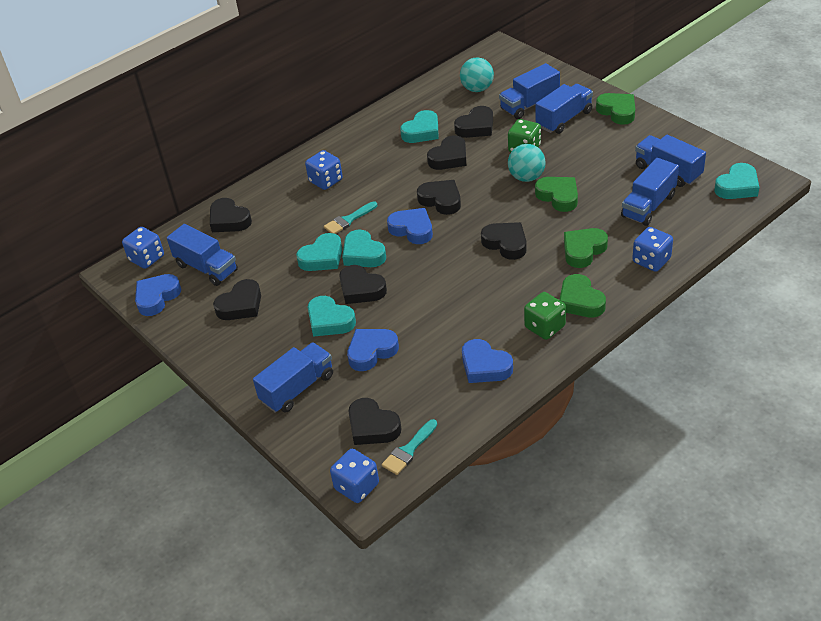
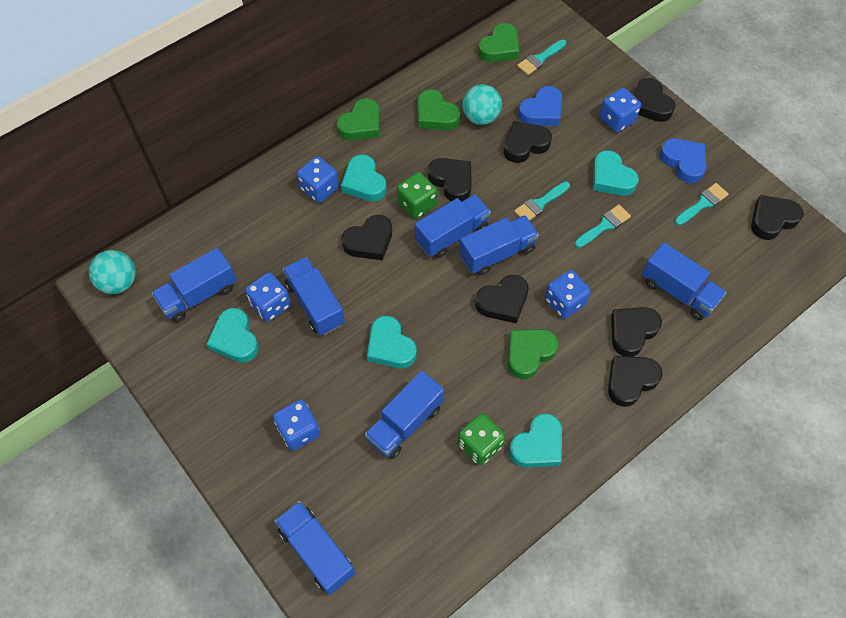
blue dice: 4 -> 5
blue heart: 4 -> 2
blue truck: 6 -> 7
turquoise brush: 2 -> 4

